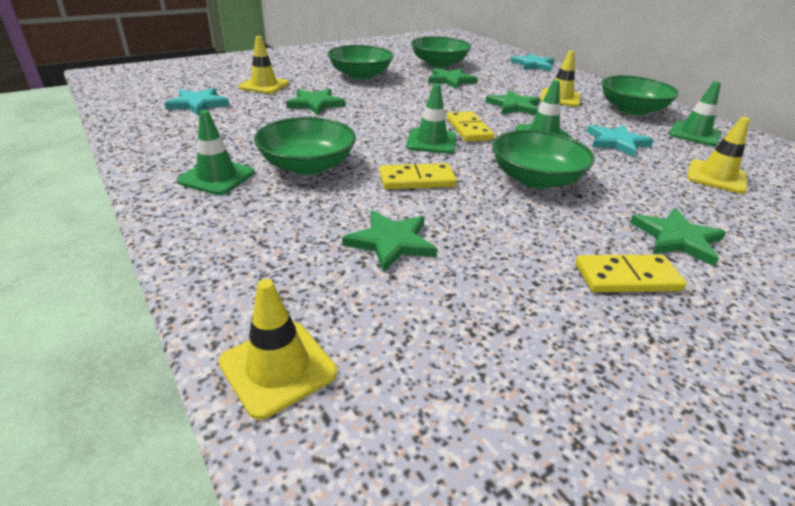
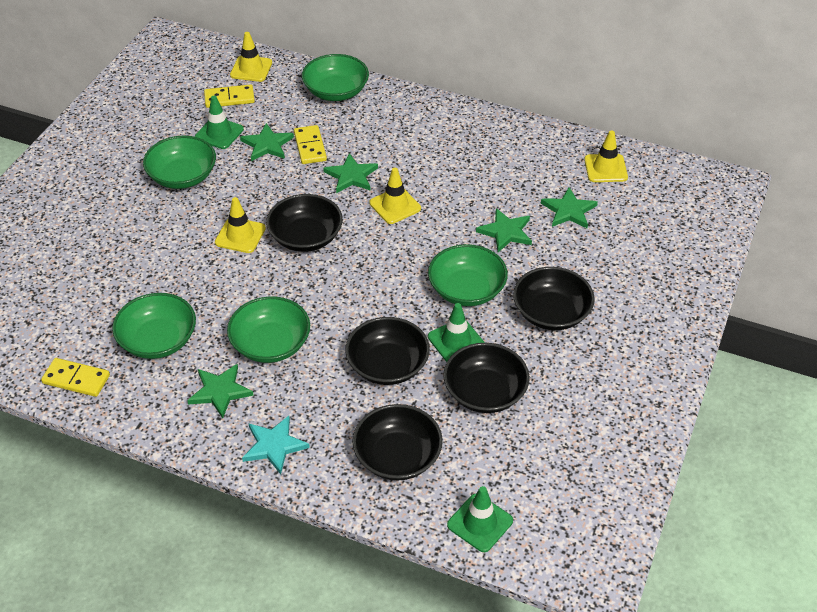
black bowl: 0 -> 5
green traffic cone: 4 -> 3
turquoise star: 3 -> 1

